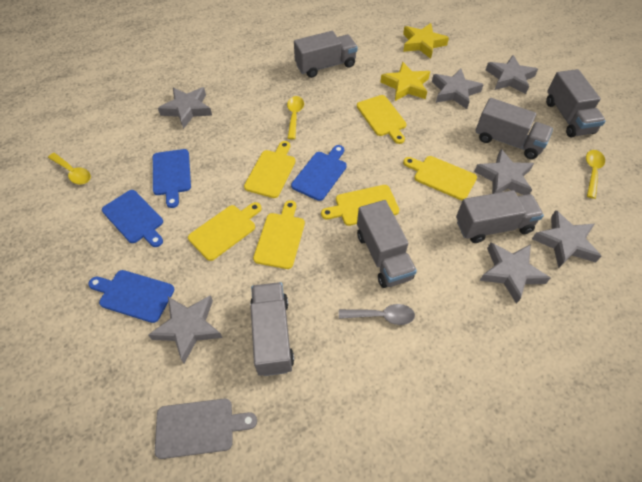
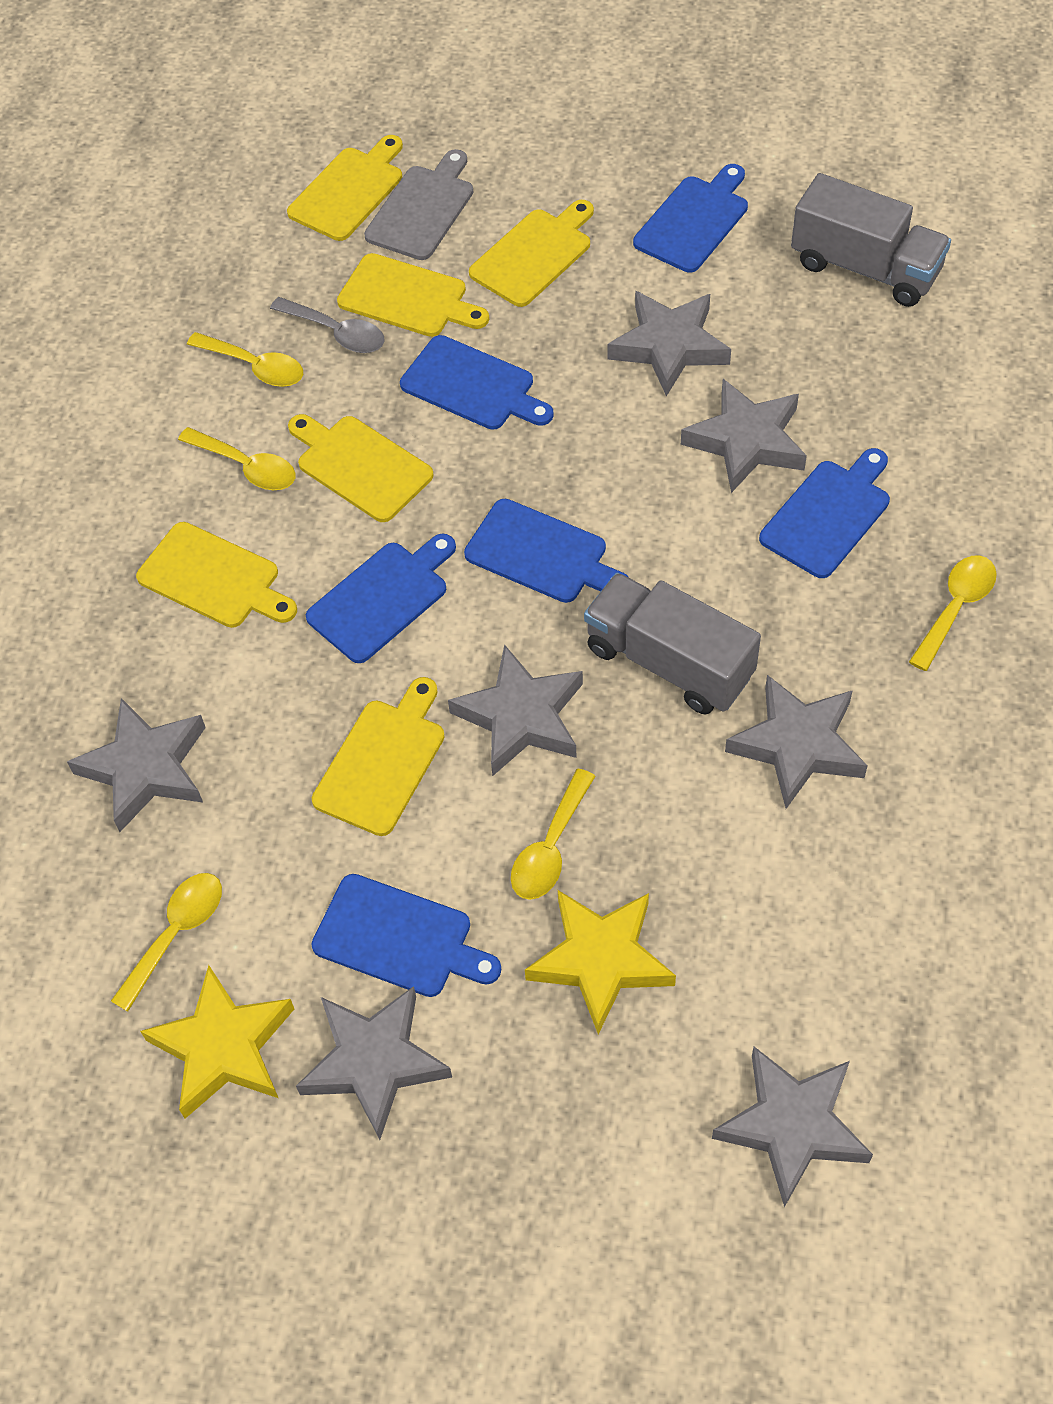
blue cutting board: 4 -> 6
grey truck: 6 -> 2
yellow spoon: 3 -> 5

